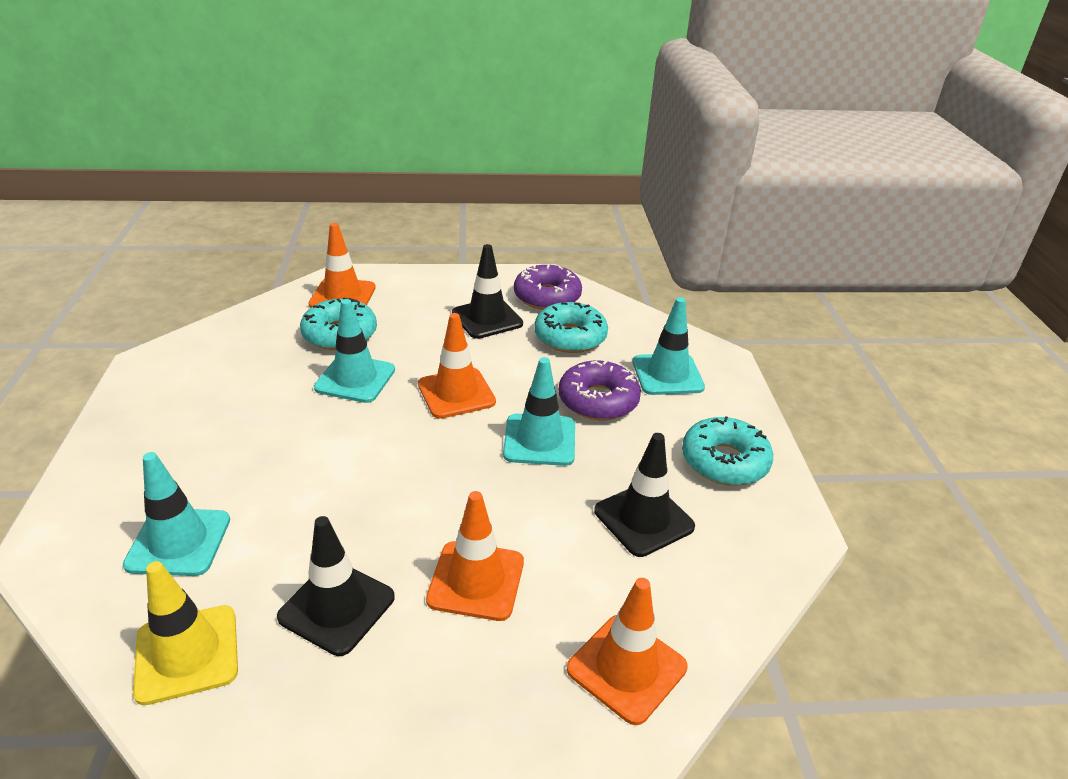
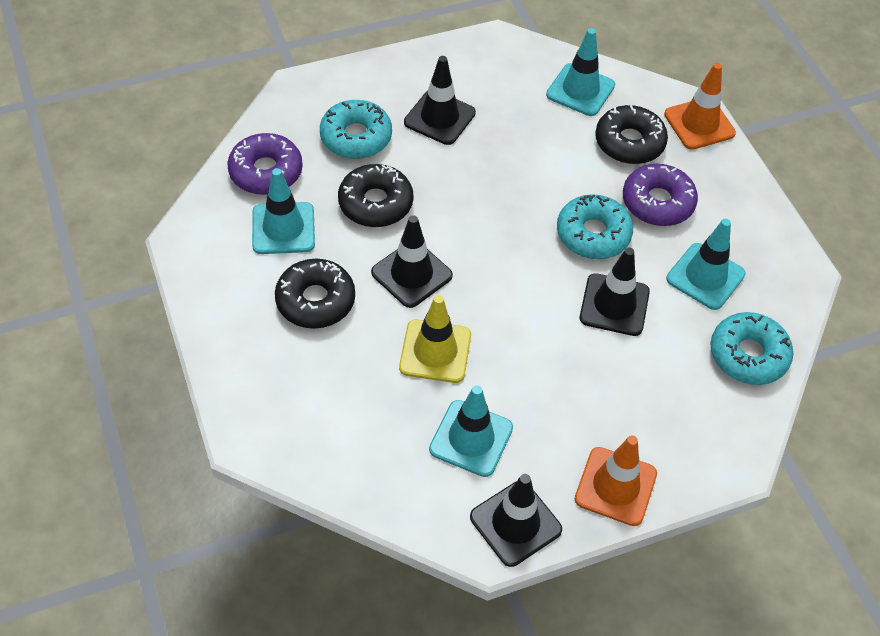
black donut: 0 -> 3
black traffic cone: 3 -> 4
orange traffic cone: 4 -> 2

